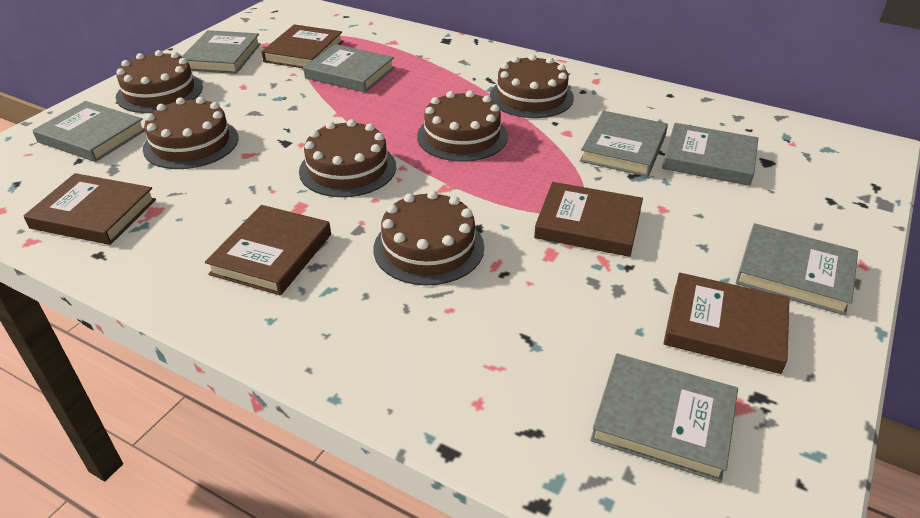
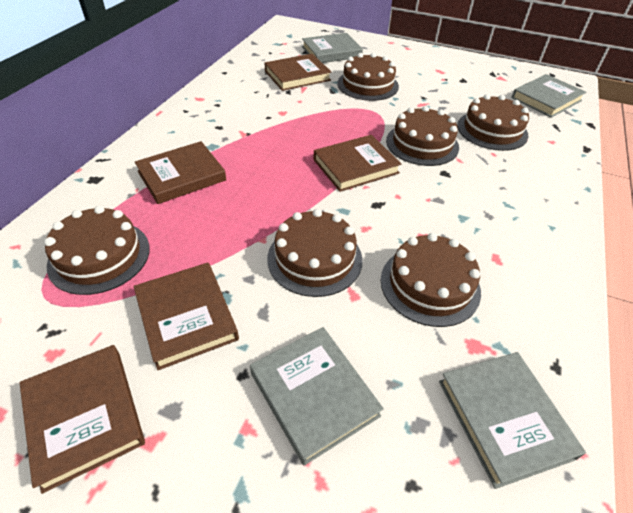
grey book: 7 -> 4

